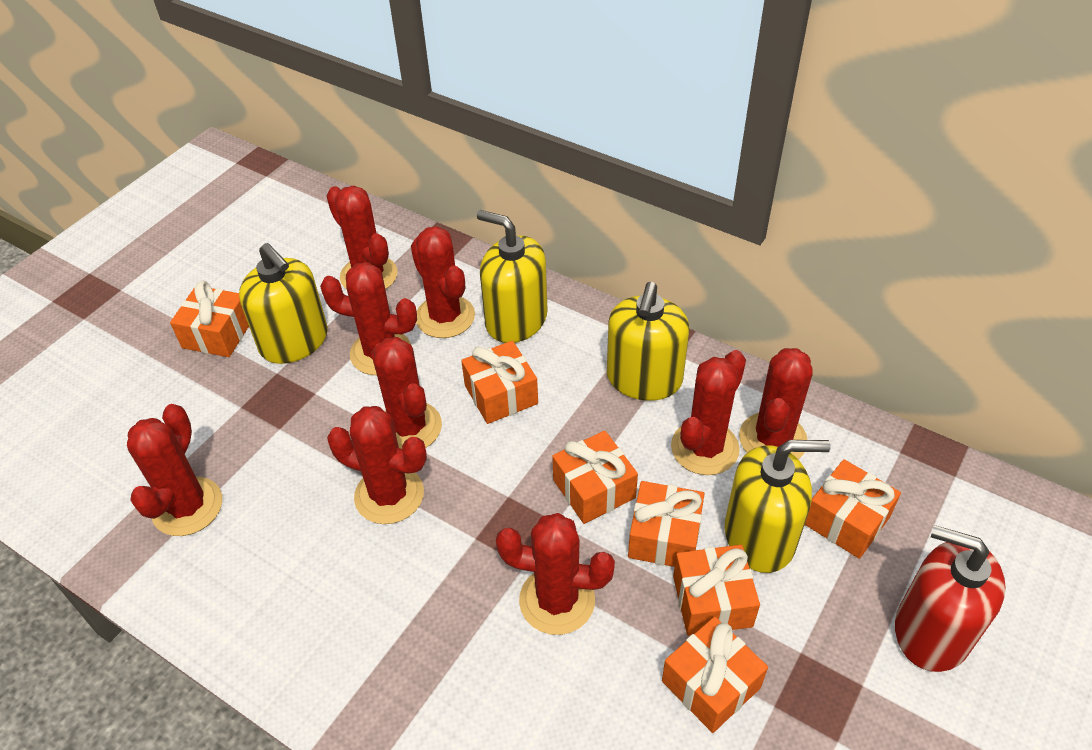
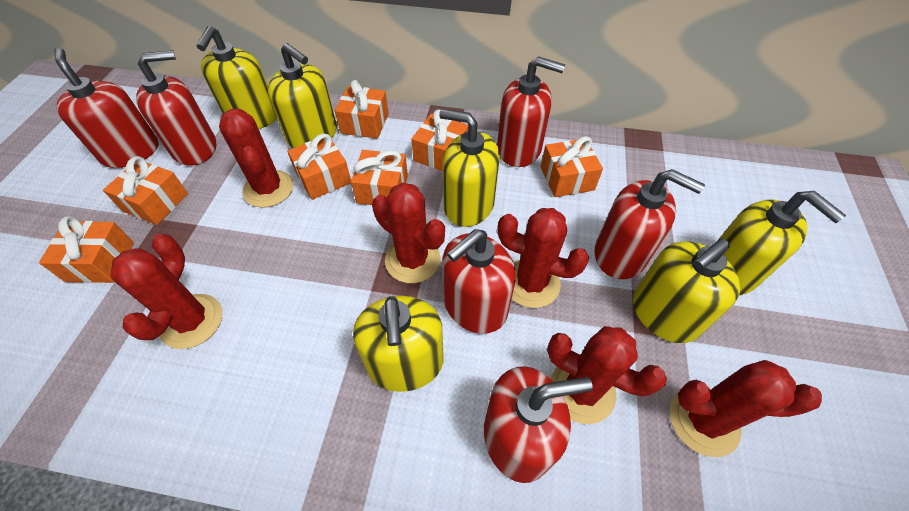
red cactus: 9 -> 6
red soap dispenser: 1 -> 6
yellow soap dispenser: 4 -> 6

